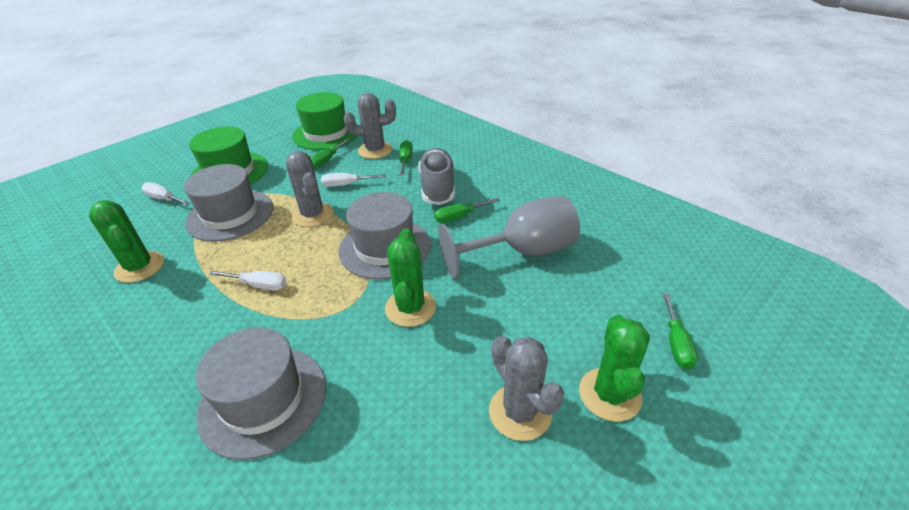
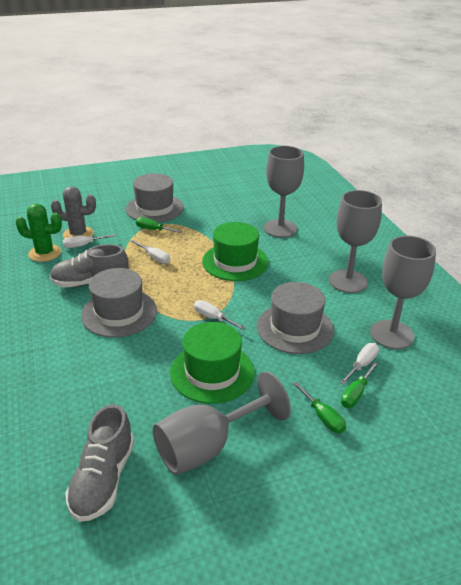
green cactus: 3 -> 1
green screwdriver: 4 -> 3
grey cactus: 3 -> 1
grey goblet: 1 -> 4
grey shoe: 1 -> 2
white screwdriver: 3 -> 4

